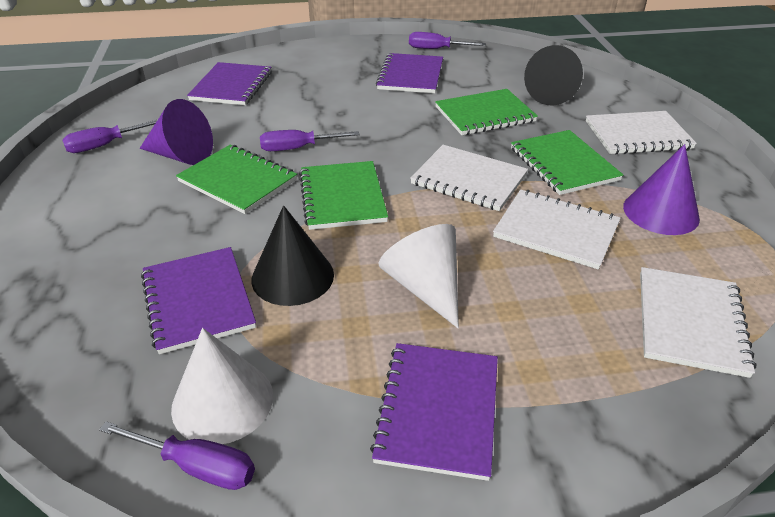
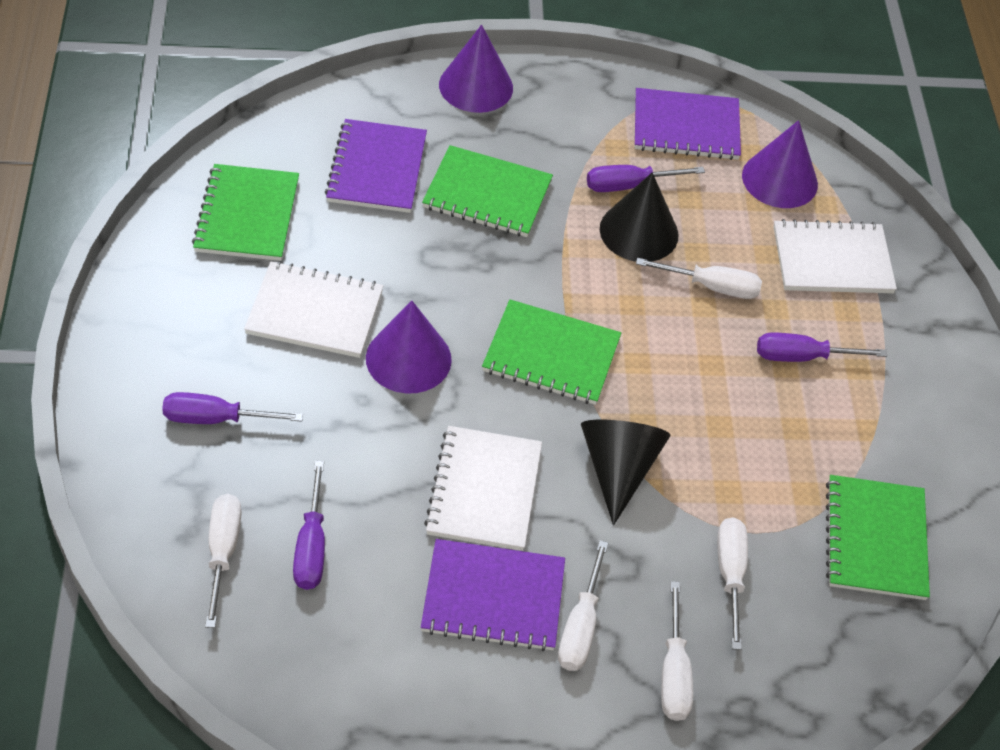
purple cone: 2 -> 3
purple notebook: 4 -> 3
white cone: 2 -> 0
white notebook: 4 -> 3
white screwdriver: 0 -> 5

